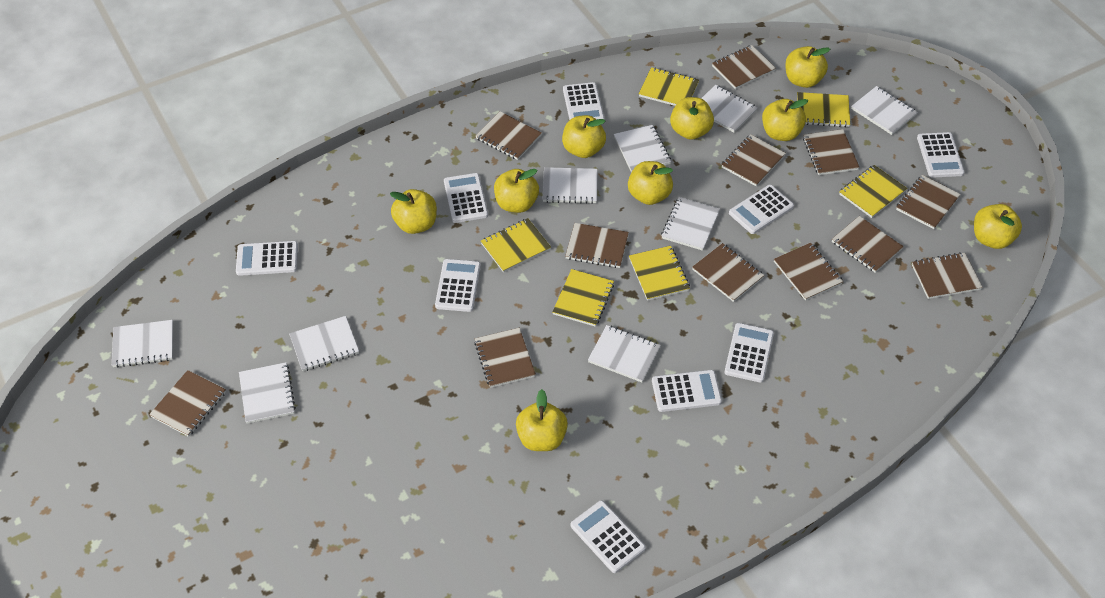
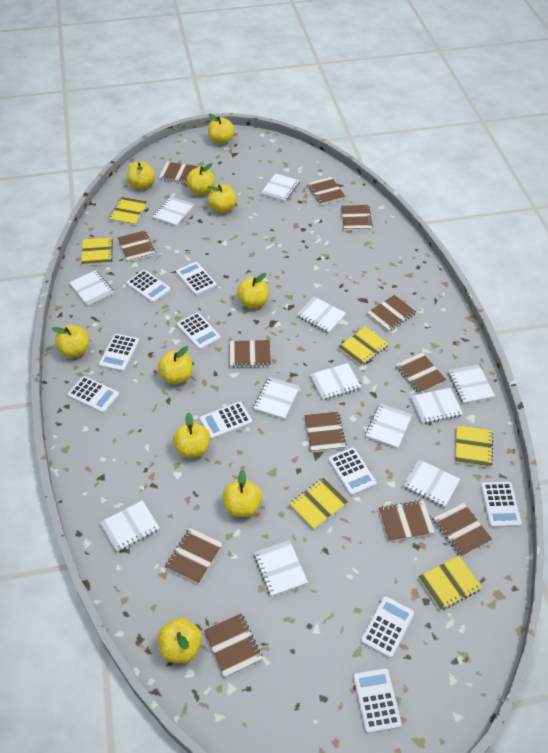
white calculator: 9 -> 10
white notebook: 9 -> 12
yellow apple: 9 -> 10

